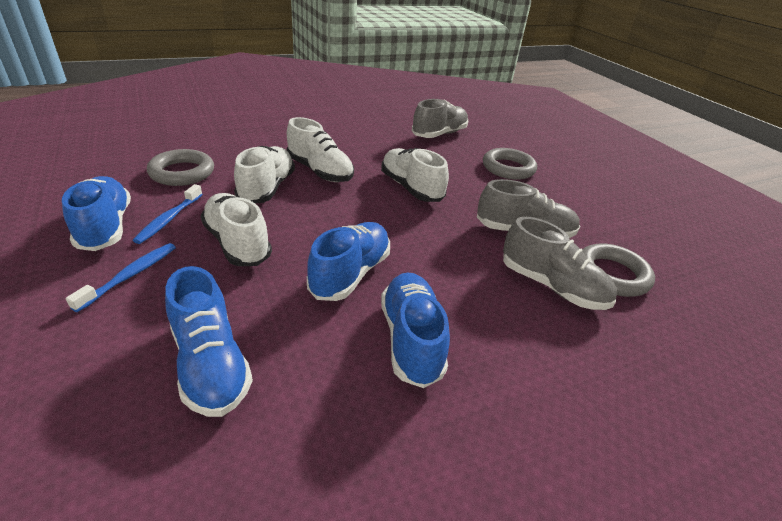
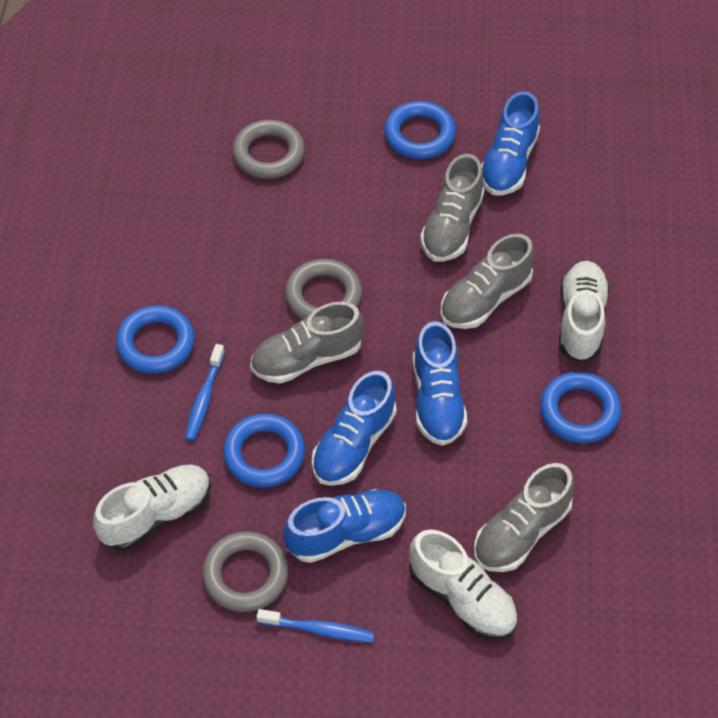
blue ring: 0 -> 4
grey shoe: 3 -> 4
white shoe: 4 -> 3

